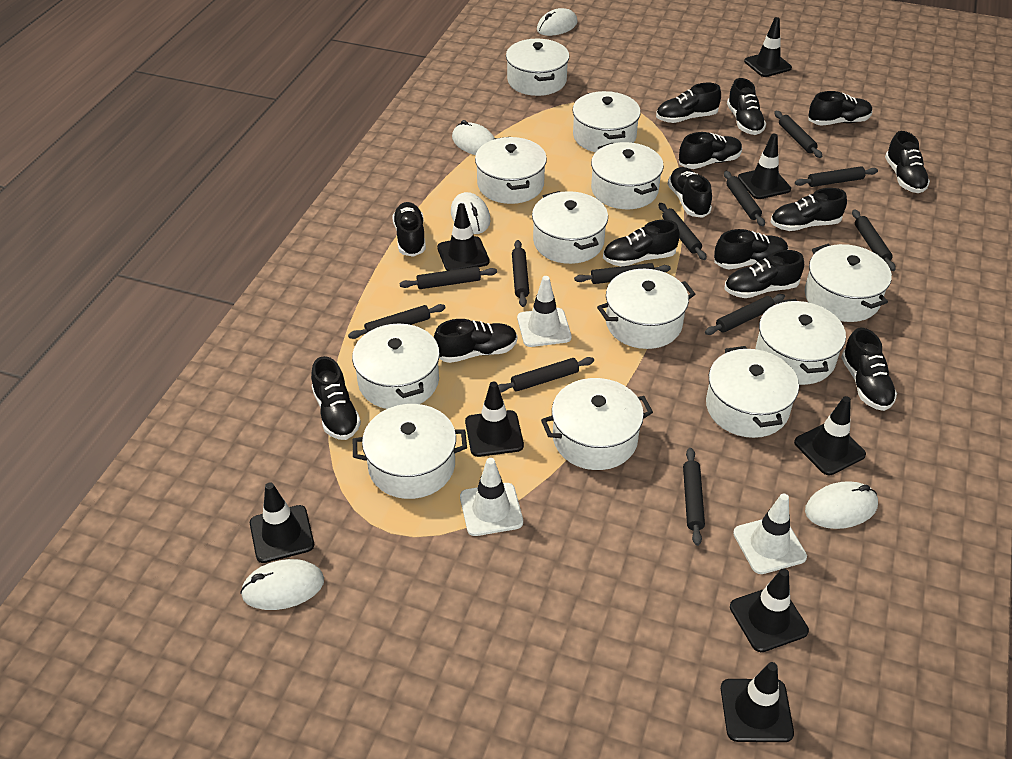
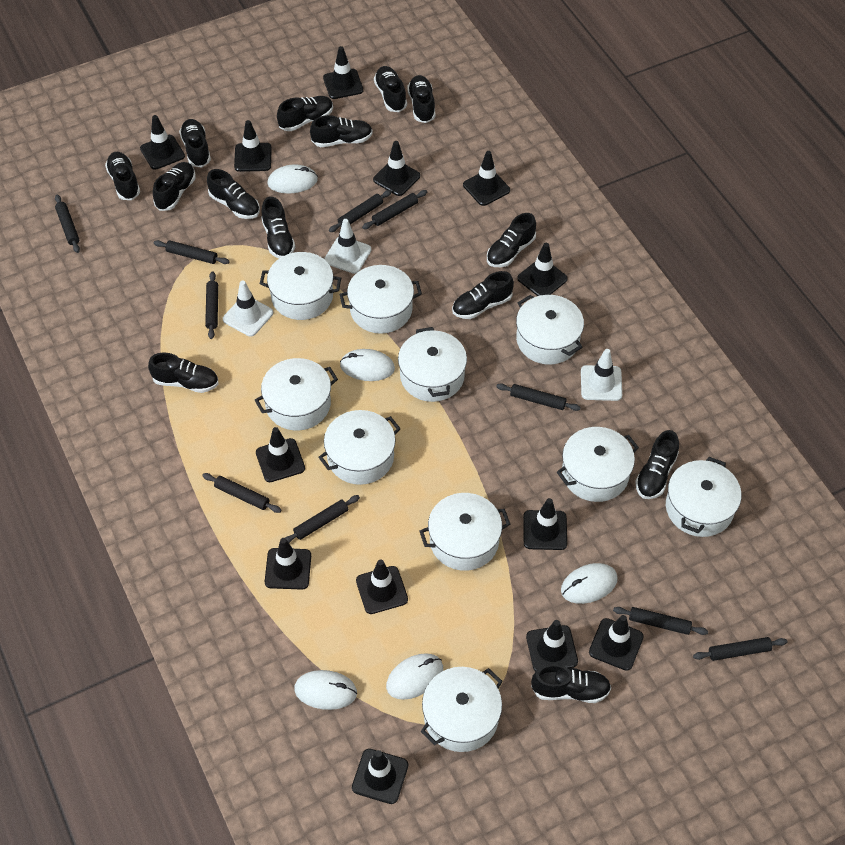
black rolling pin: 12 -> 10
black traffic cone: 8 -> 13
white pot: 12 -> 10

